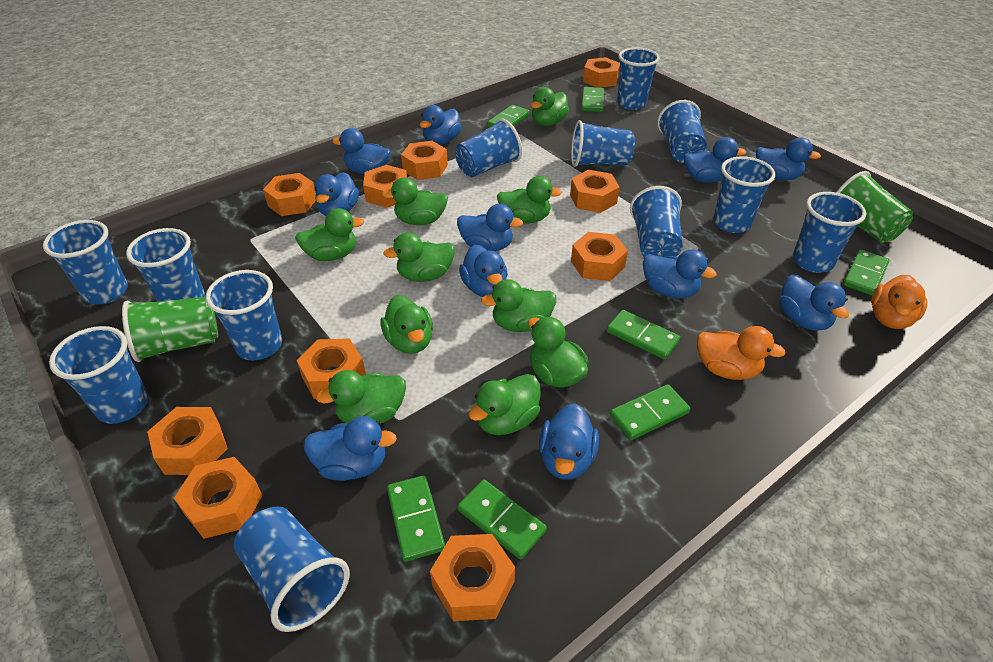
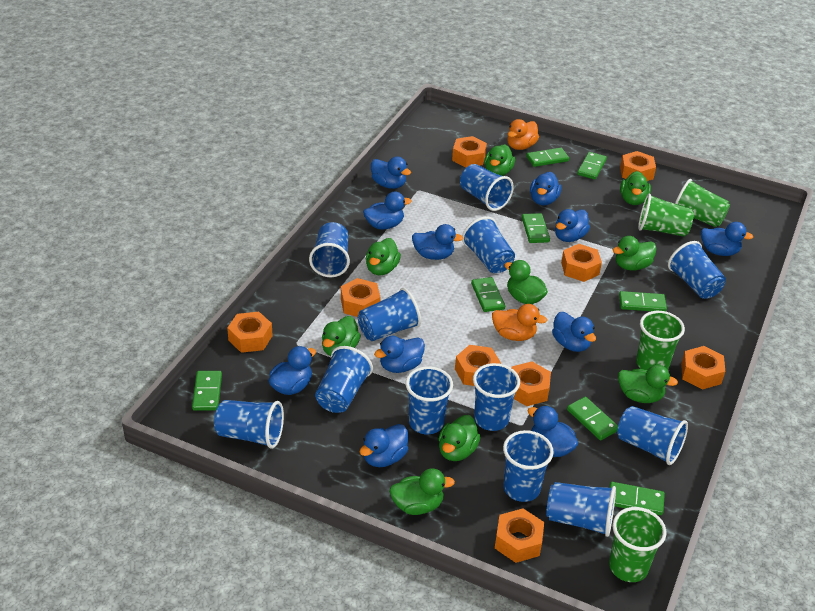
green cup: 2 -> 4
green domino: 7 -> 8
green duck: 10 -> 9
orange nut: 10 -> 9

